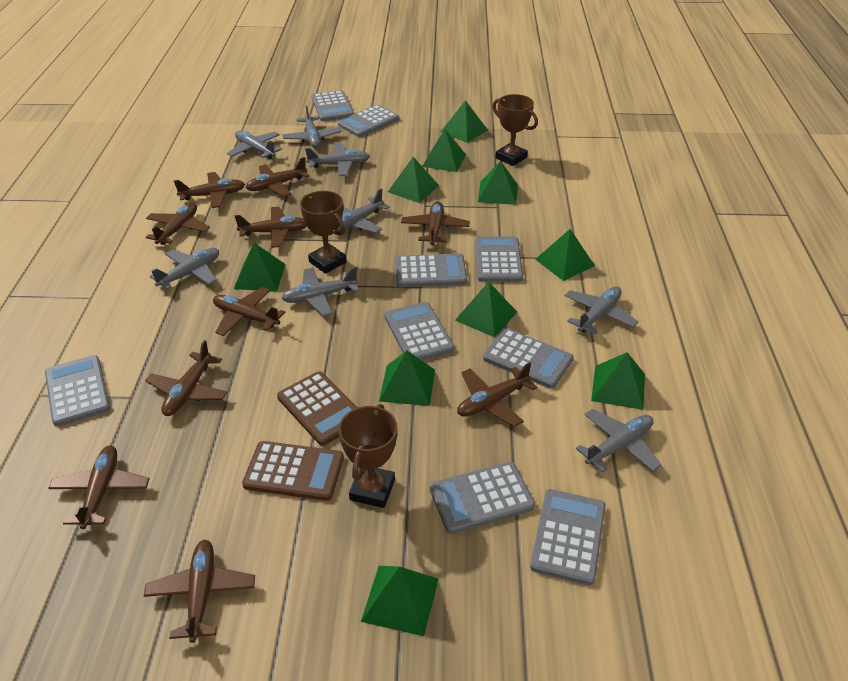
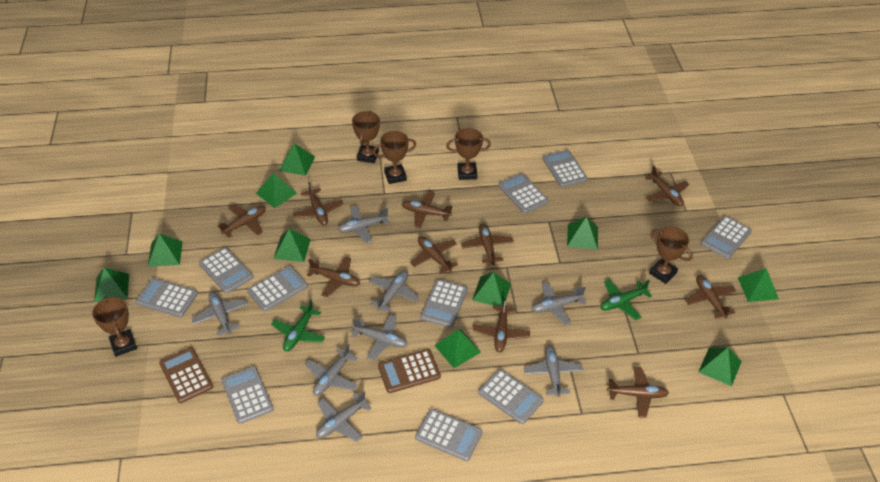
brown trophy: 3 -> 5
green plane: 0 -> 2
grey calculator: 9 -> 10

